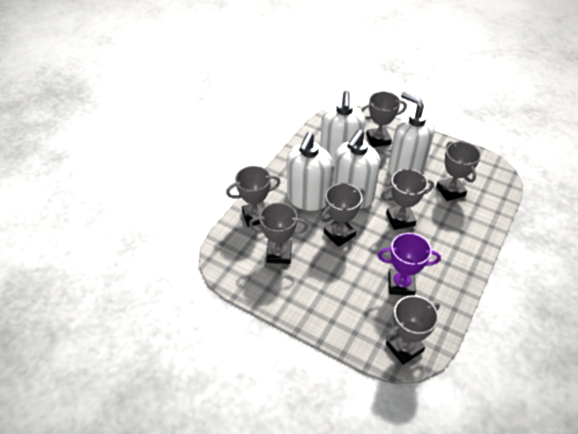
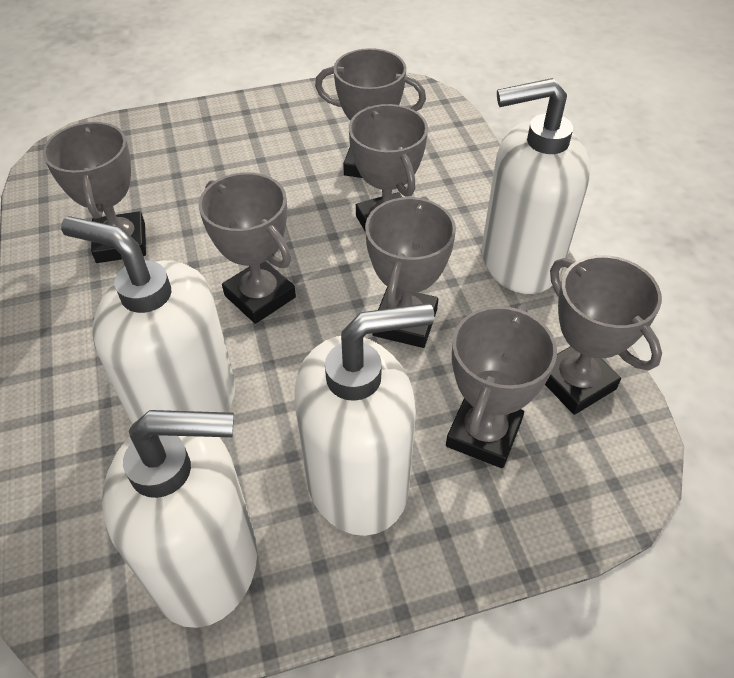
purple trophy: 1 -> 0

